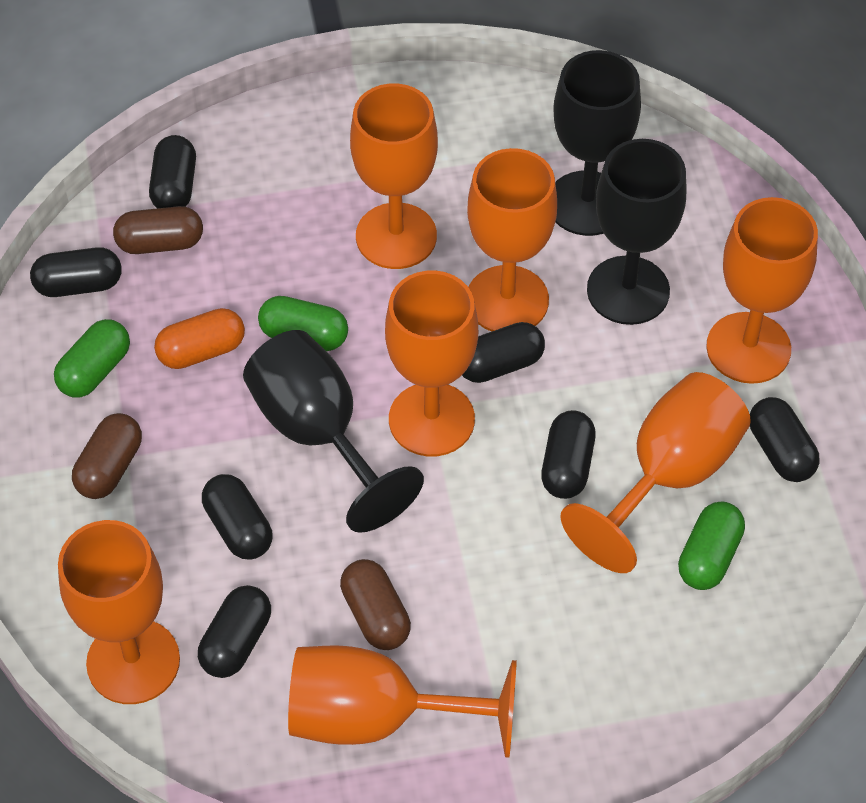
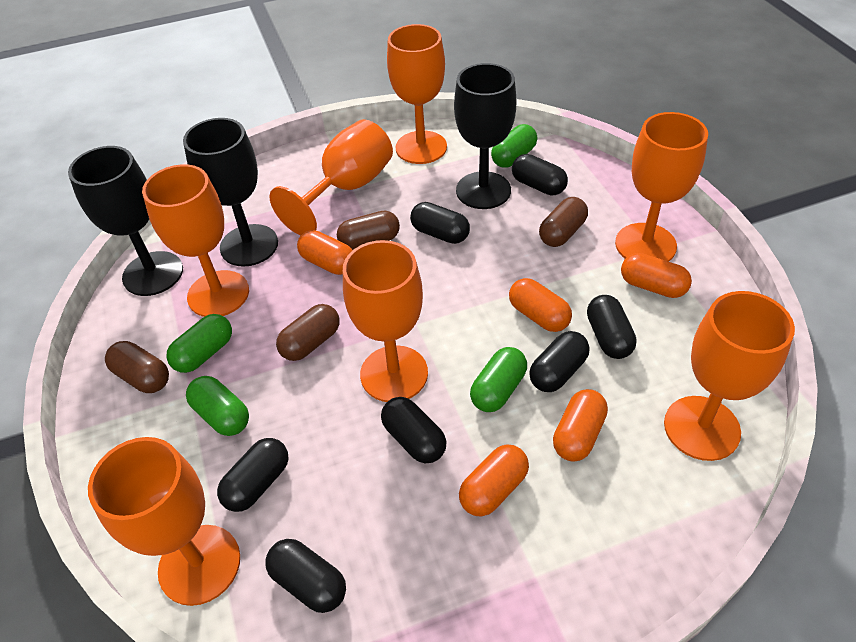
brown capsule: 3 -> 4
green capsule: 3 -> 4
orange capsule: 1 -> 5

